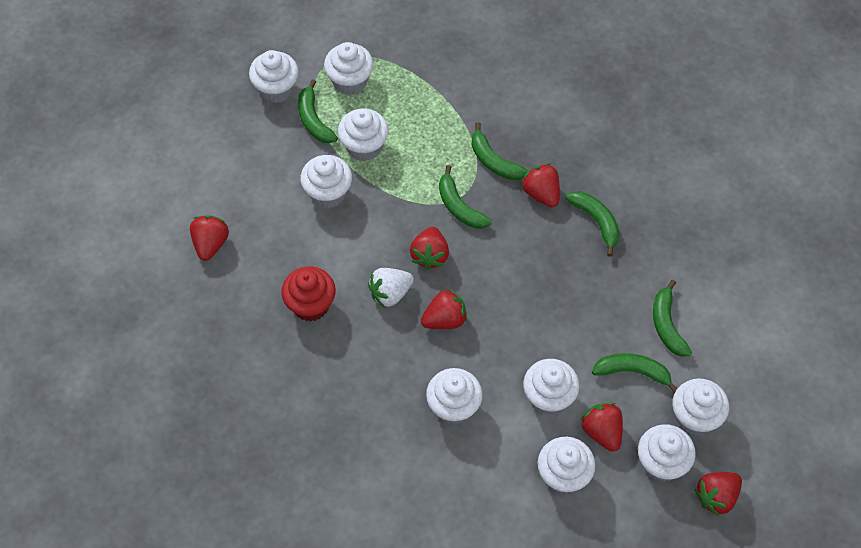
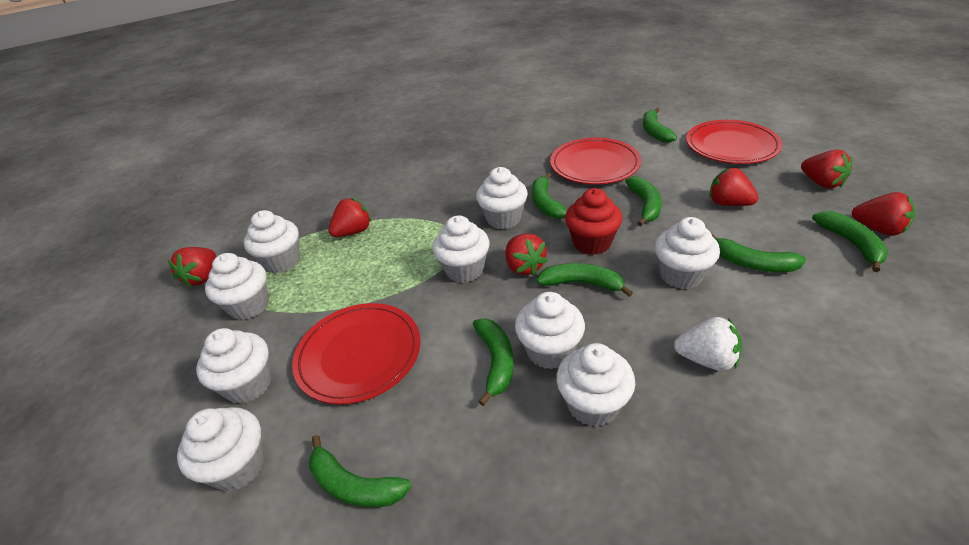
green banana: 6 -> 8
red plate: 0 -> 3

